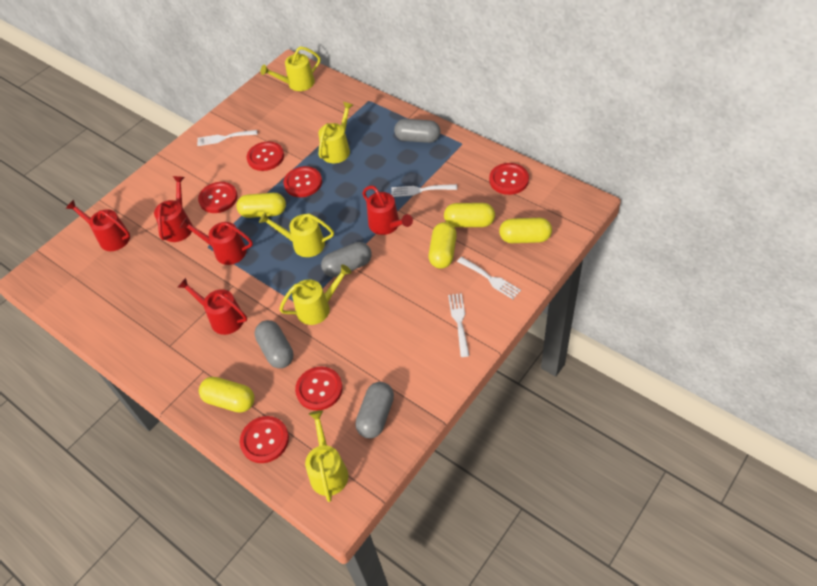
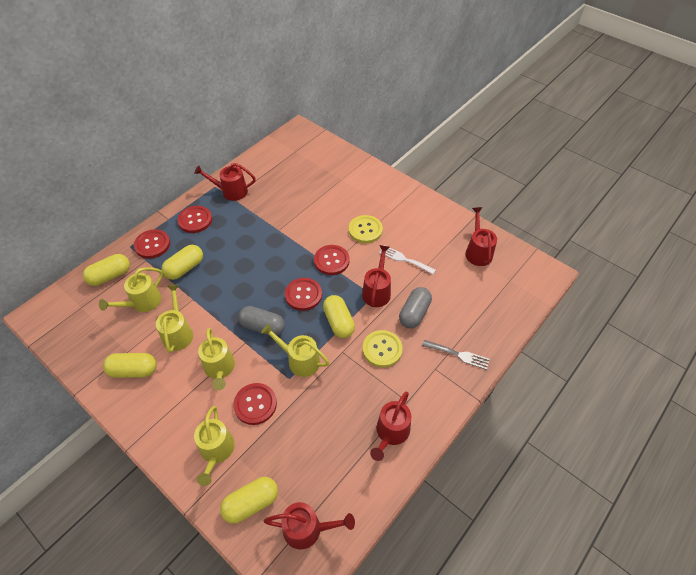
grey capsule: 4 -> 2
grey fork: 0 -> 1
red button: 6 -> 5
white fork: 4 -> 1
yellow button: 0 -> 2

